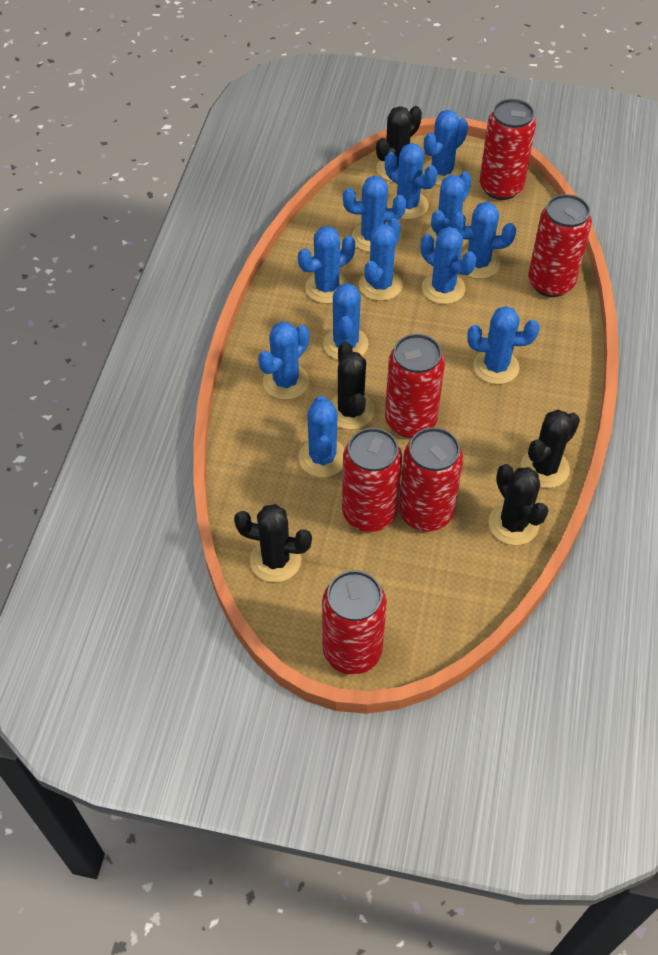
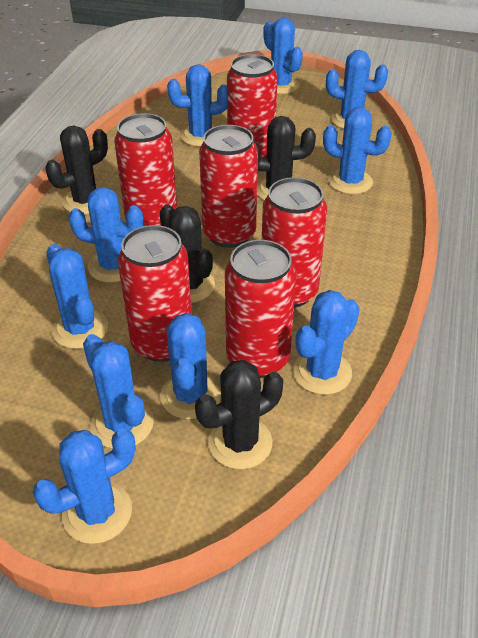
black cactus: 5 -> 4
blue cactus: 12 -> 10

